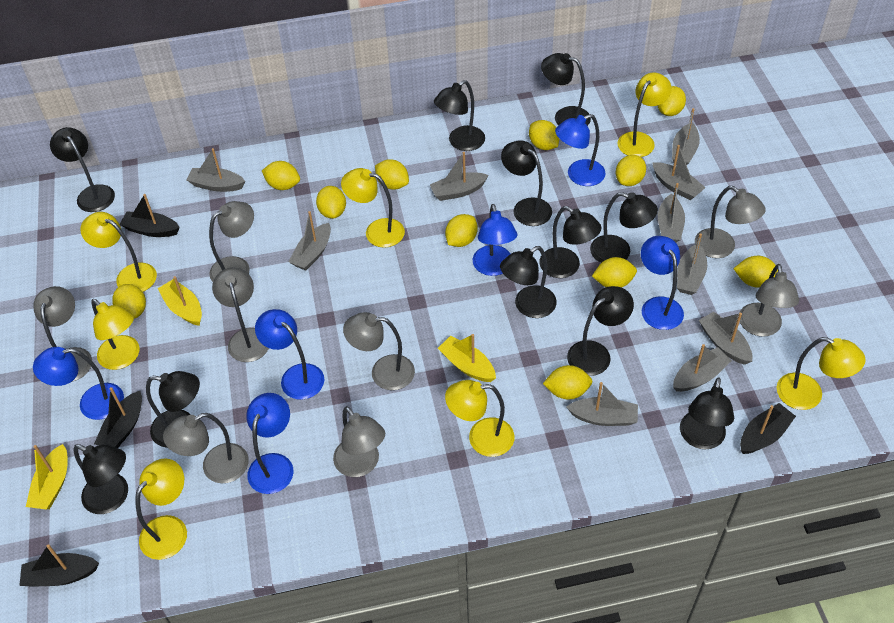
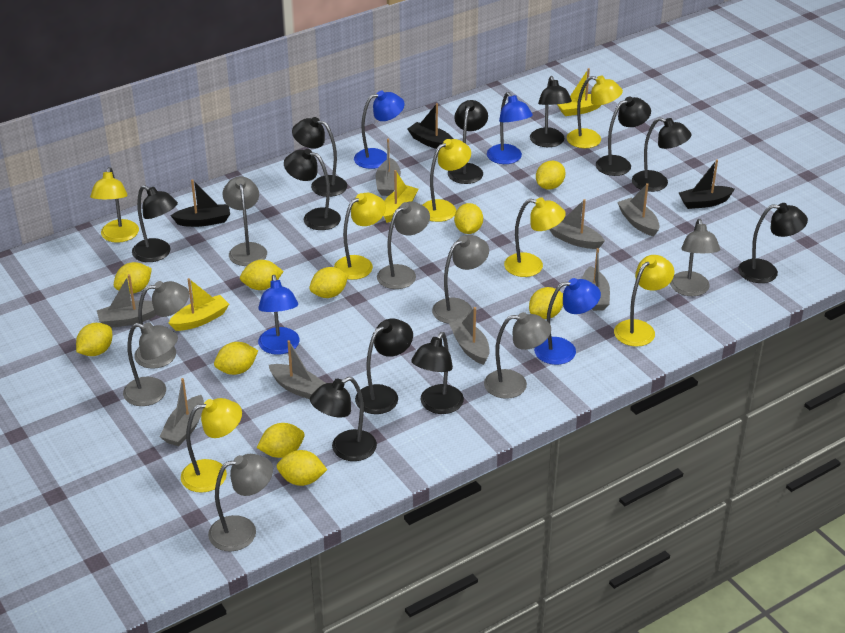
black boat: 4 -> 3
blue lamp: 6 -> 4
grey boat: 10 -> 8
yellow lemon: 11 -> 10

